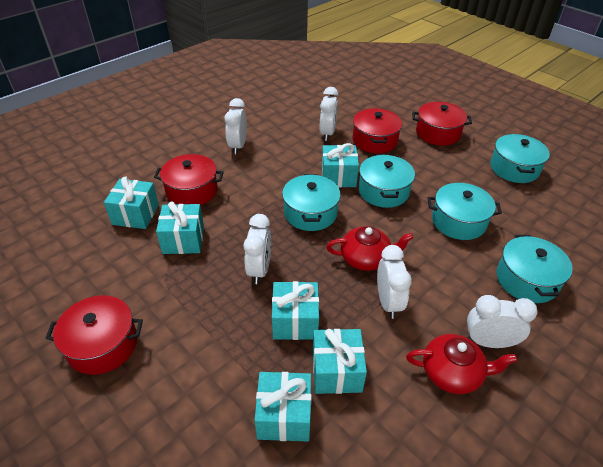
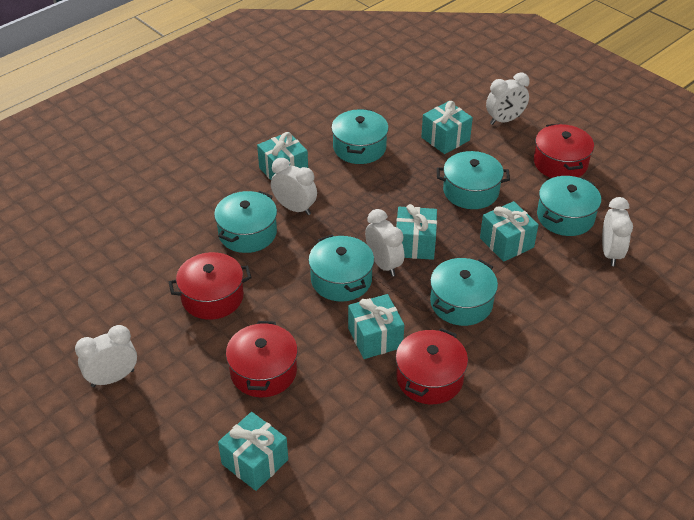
red teapot: 2 -> 0
turquoise pot: 5 -> 6

